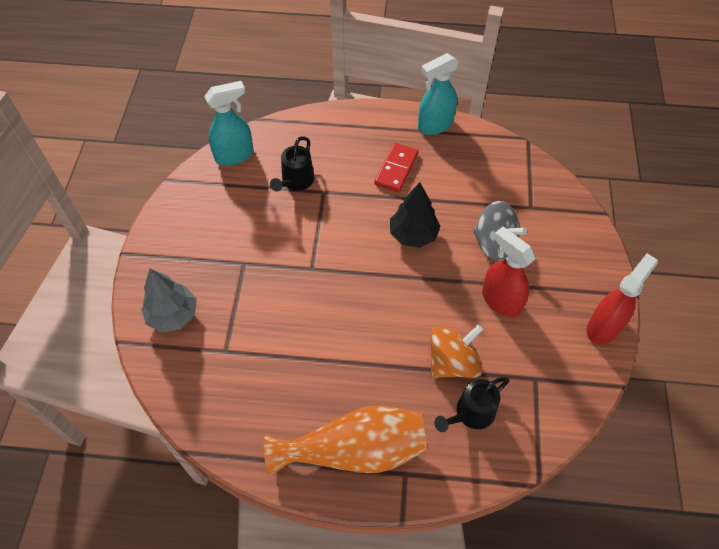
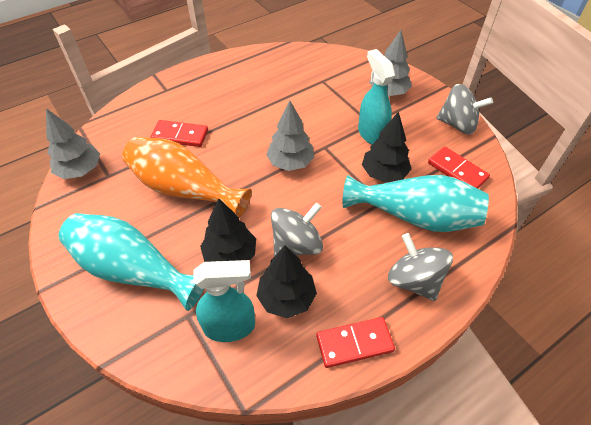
black tree: 1 -> 3
black watering can: 2 -> 0
grey spinning top: 1 -> 3
grey tree: 1 -> 3
orange spinning top: 1 -> 0
red domino: 1 -> 3
red spray bottle: 2 -> 0
turquoise vase: 0 -> 2

